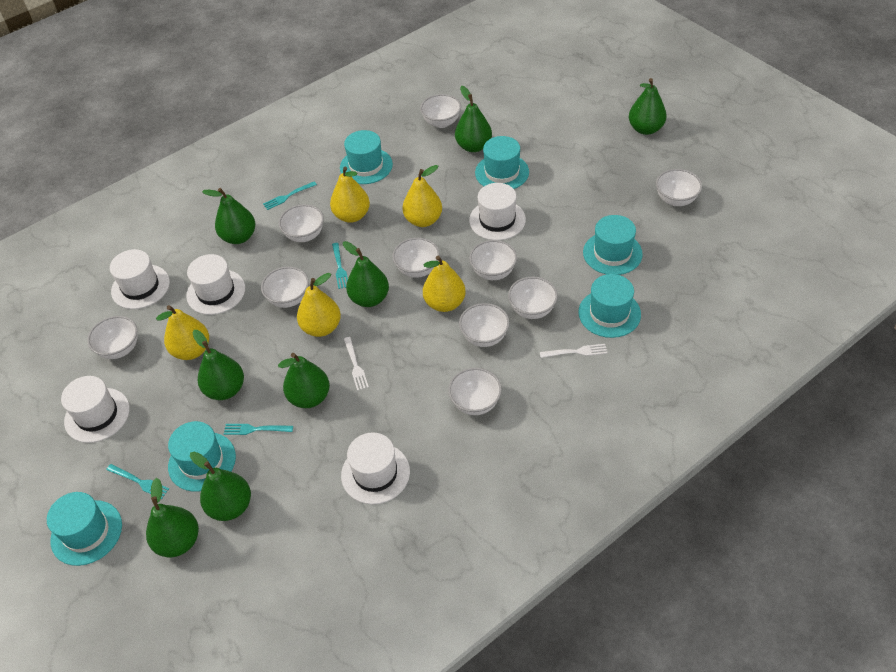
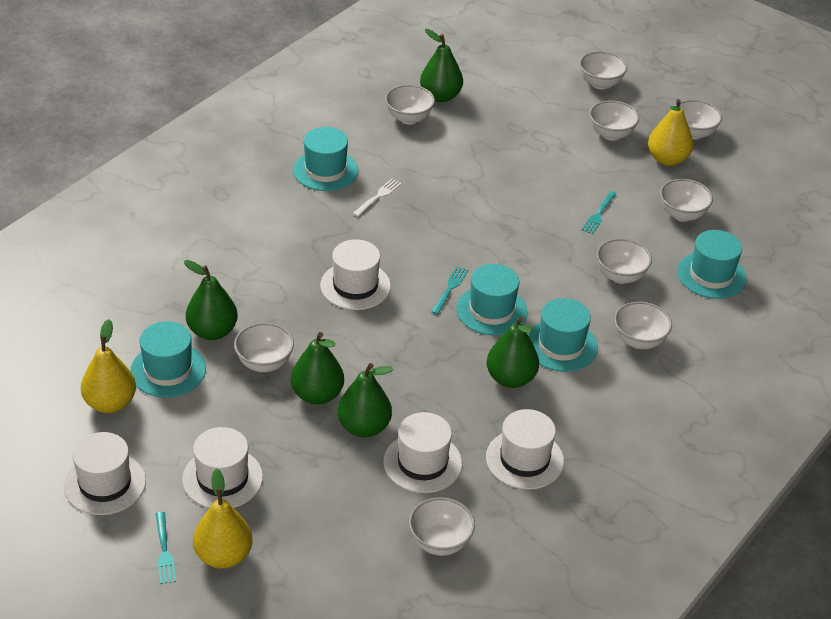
green pear: 8 -> 5
turquoise fork: 4 -> 3
turquoise hat: 6 -> 5
white bowl: 10 -> 9
white fork: 2 -> 1
yellow pear: 5 -> 3

